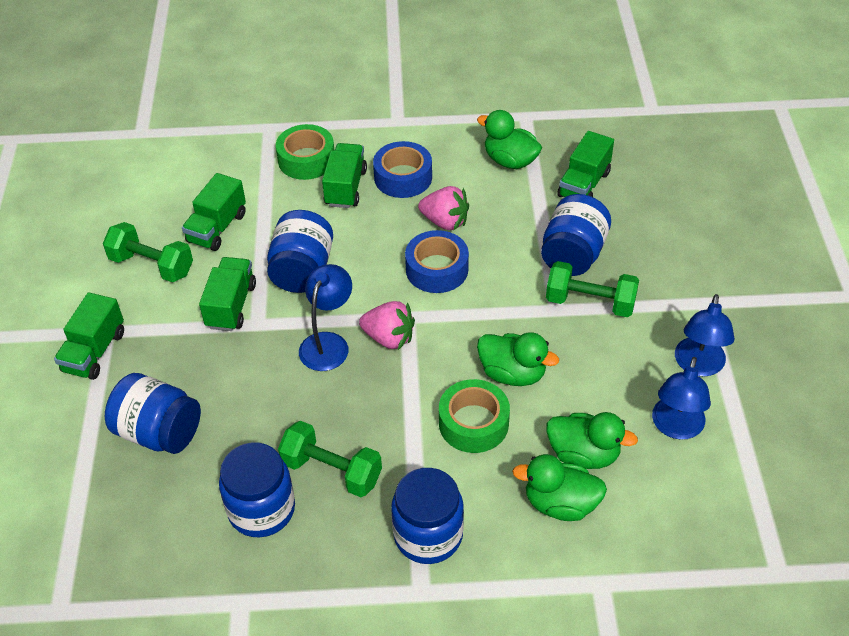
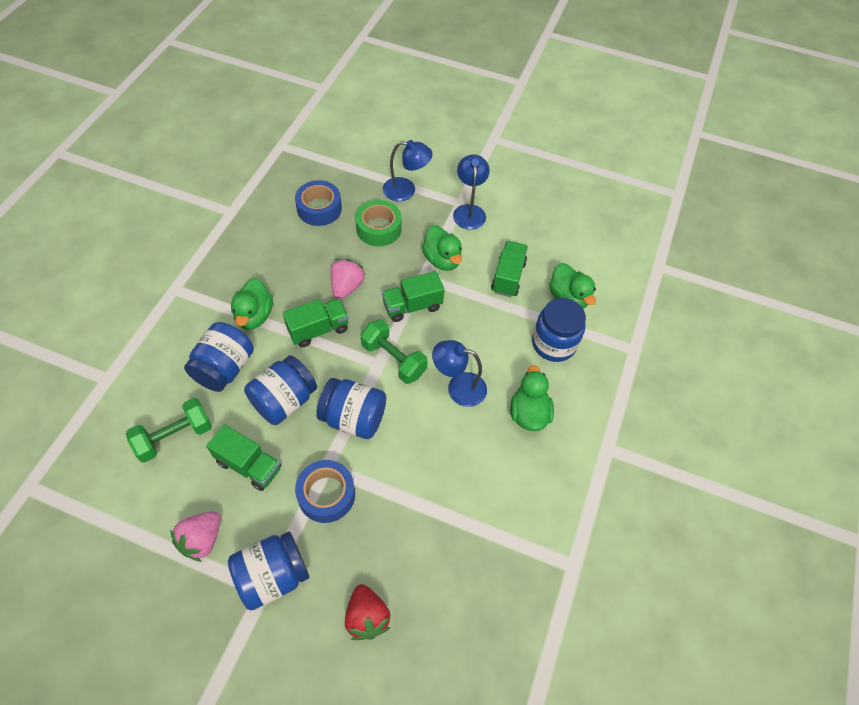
green dumbbell: 3 -> 2
green tape: 2 -> 1
green truck: 5 -> 4
red strawberry: 0 -> 1

